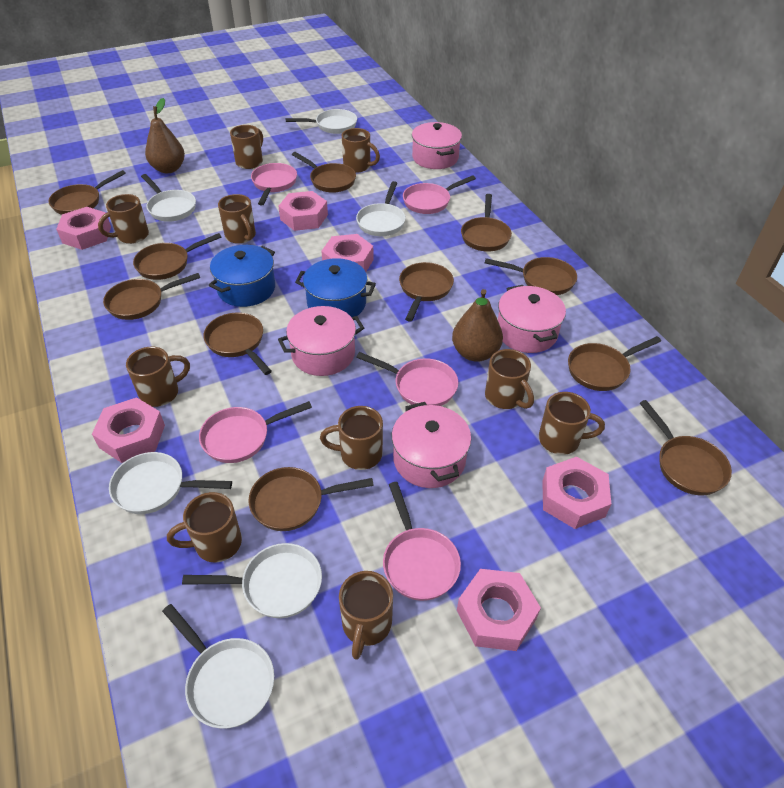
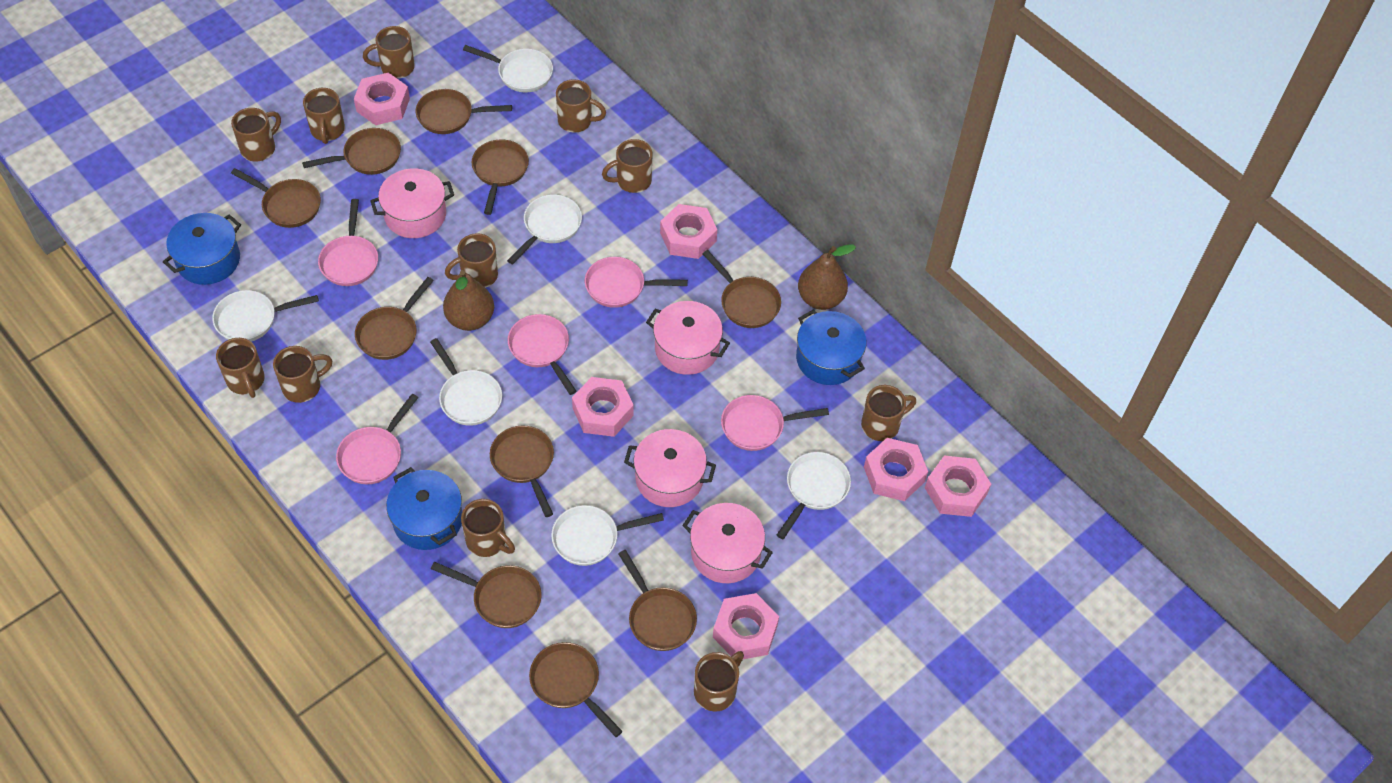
blue pot: 2 -> 3
brown mug: 10 -> 11
brown pan: 11 -> 10

